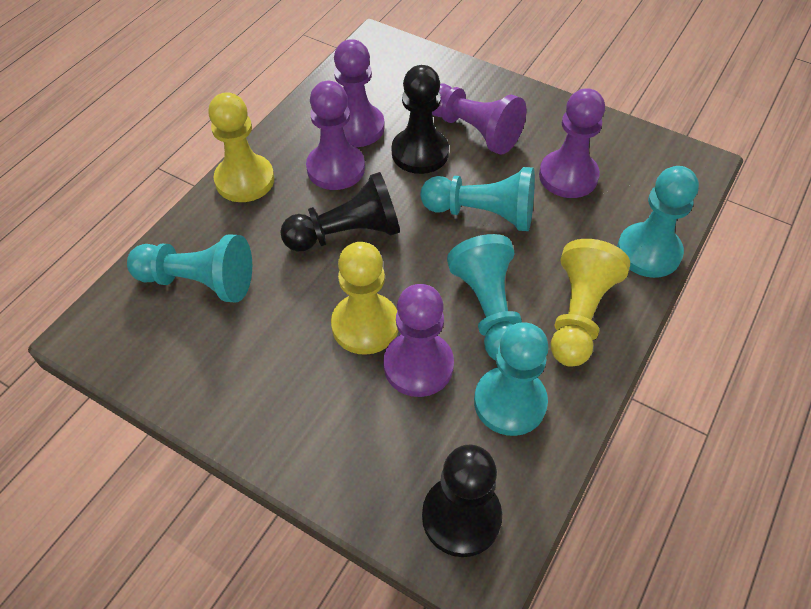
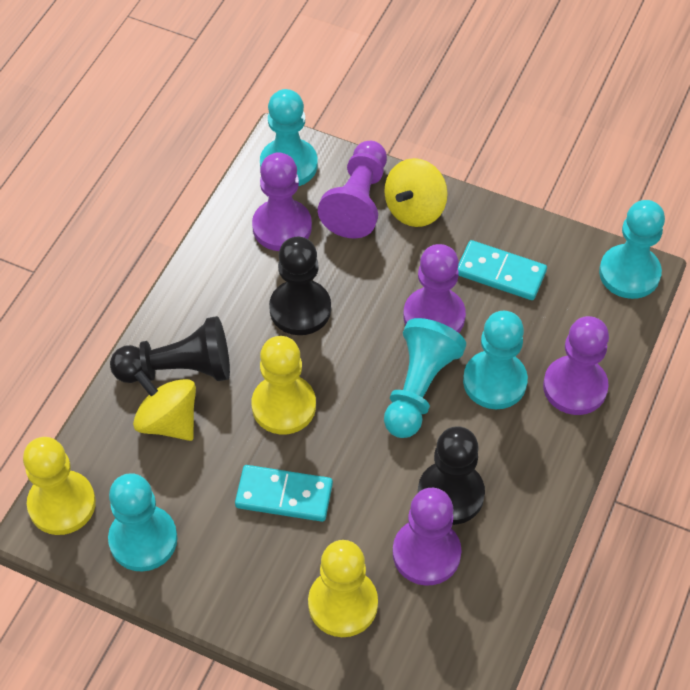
turquoise domino: 0 -> 2
yellow spinning top: 0 -> 2

